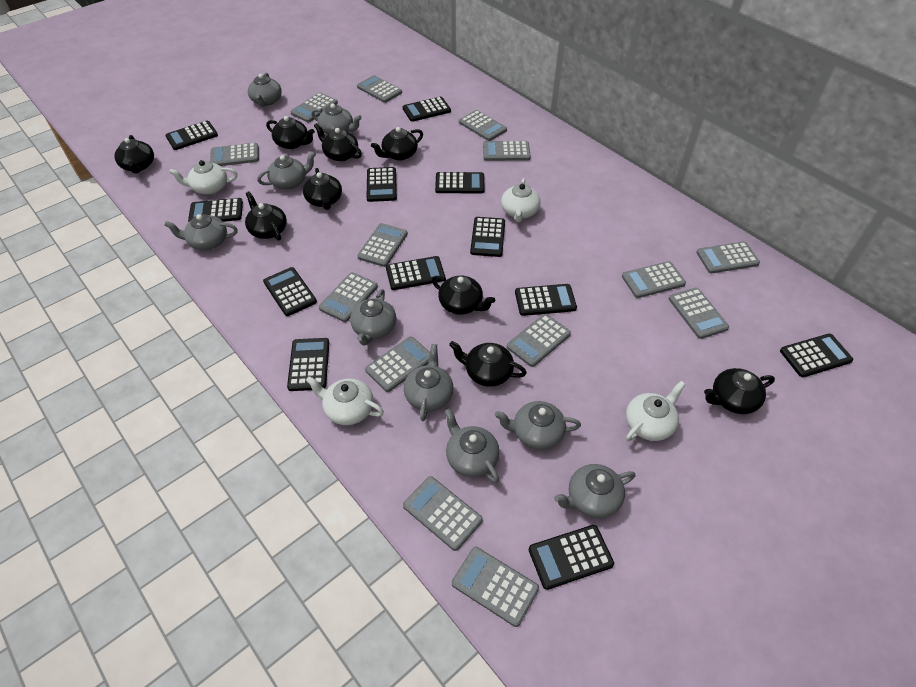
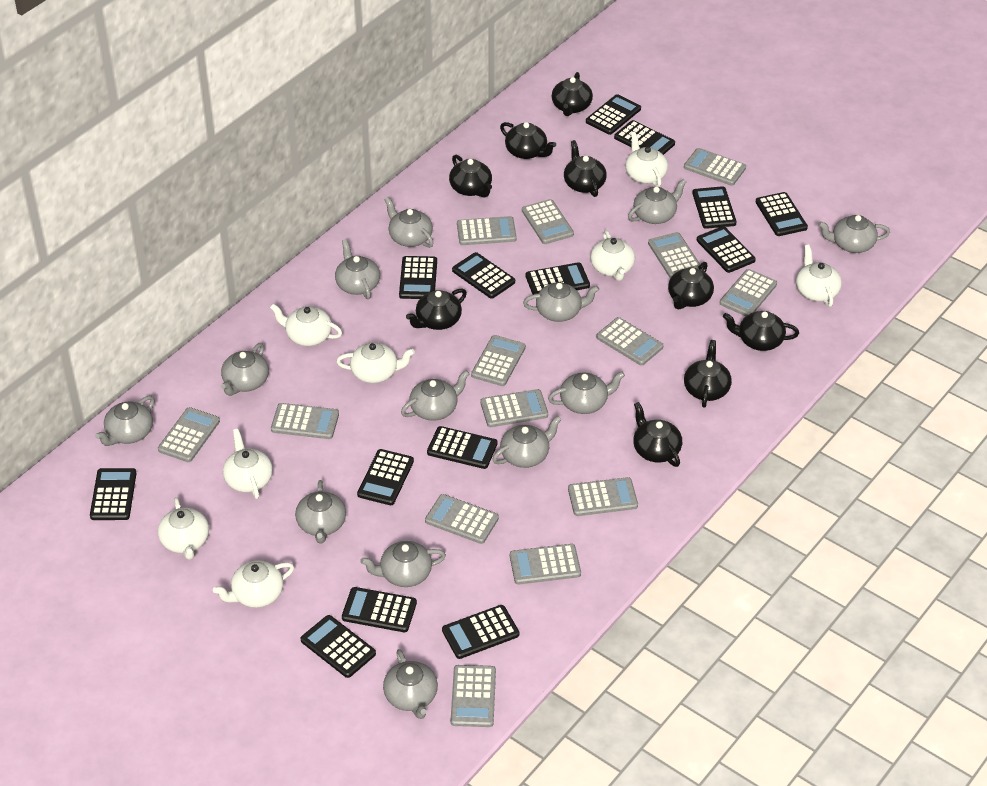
black calculator: 12 -> 14
grey teapot: 9 -> 13
white teapot: 4 -> 8

